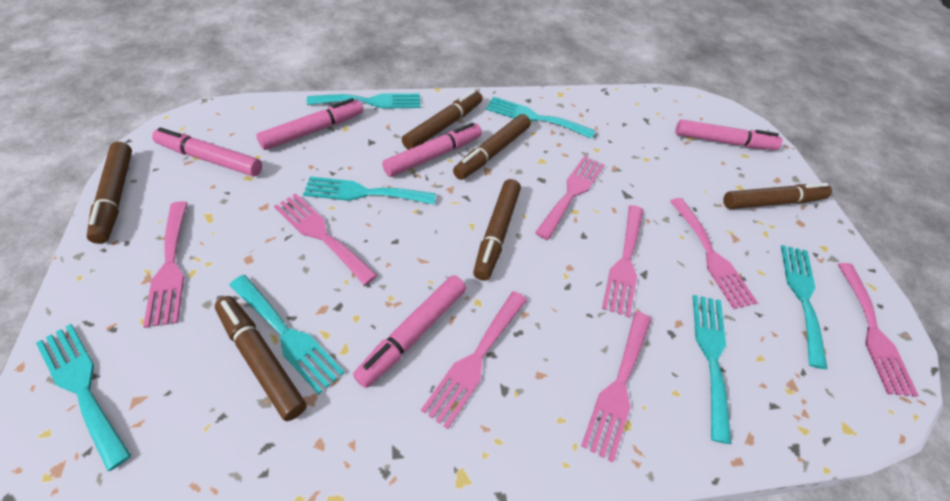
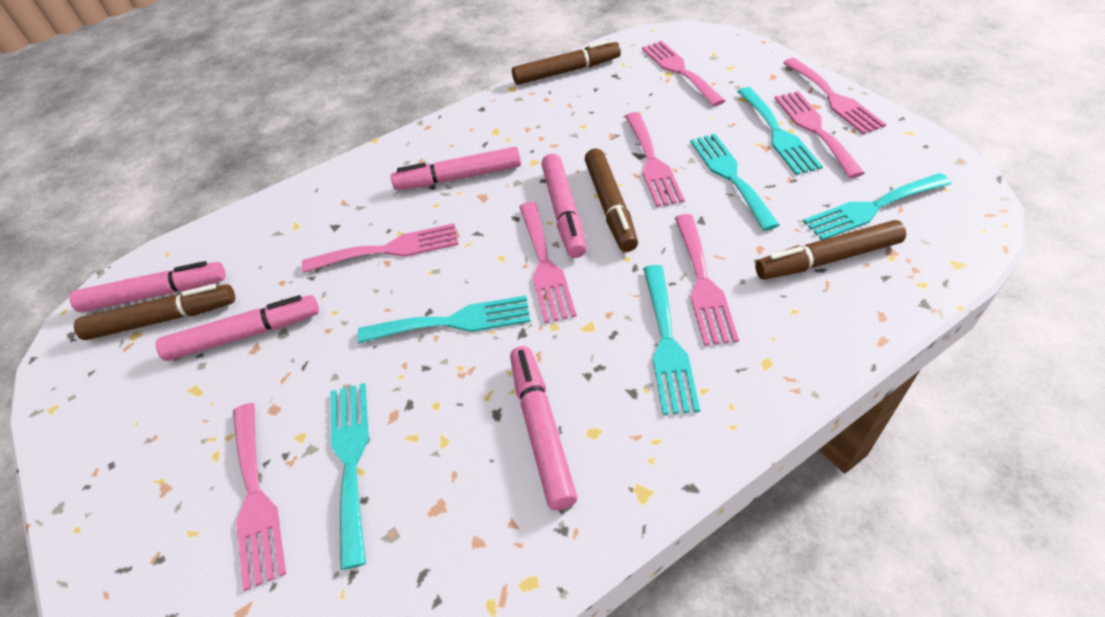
brown marker: 6 -> 4
turquoise fork: 7 -> 6

